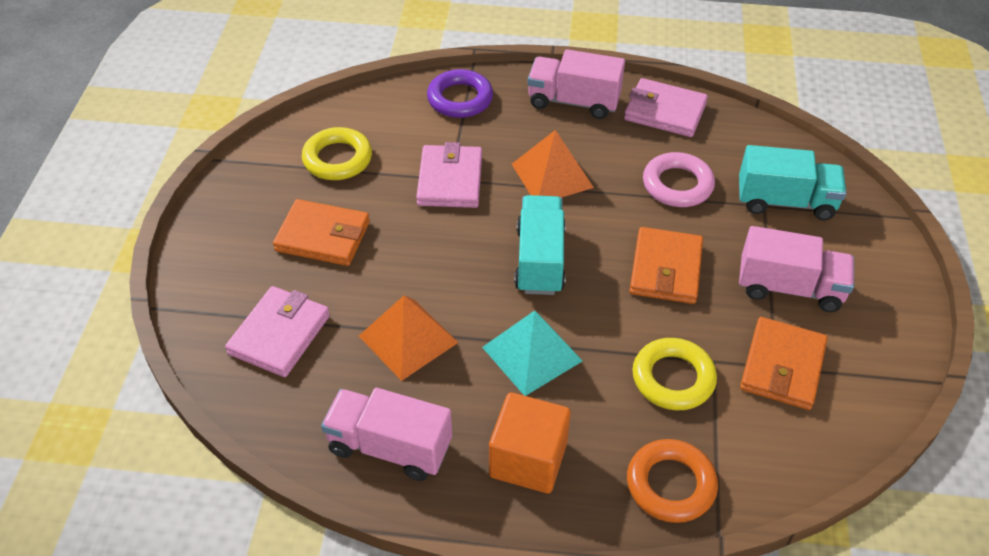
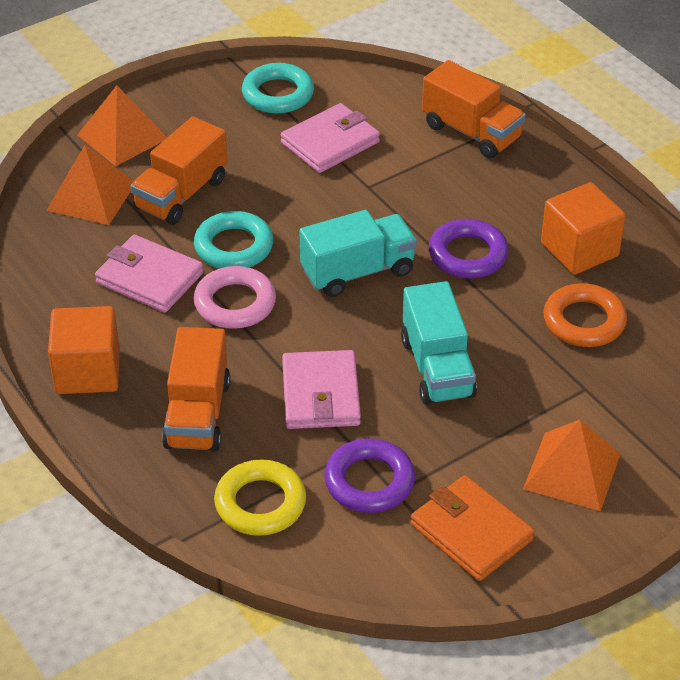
orange cube: 1 -> 2
orange pyramid: 2 -> 3
orange truck: 0 -> 3
orange wallet: 3 -> 1
pink truck: 3 -> 0
purple ring: 1 -> 2
turquoise pyramid: 1 -> 0
turquoise ring: 0 -> 2
yellow ring: 2 -> 1

